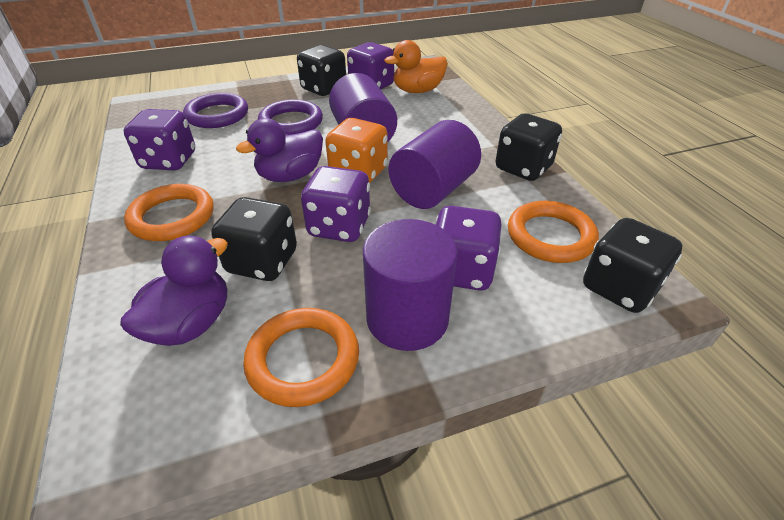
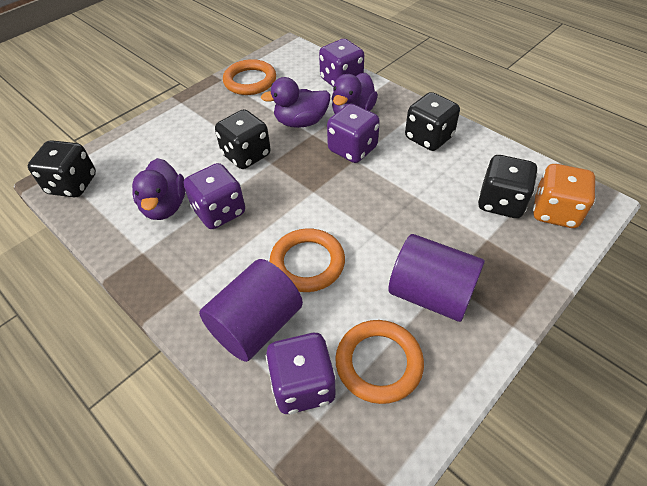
orange duck: 1 -> 0
purple cylinder: 3 -> 2
purple duck: 2 -> 3
purple ring: 2 -> 0

